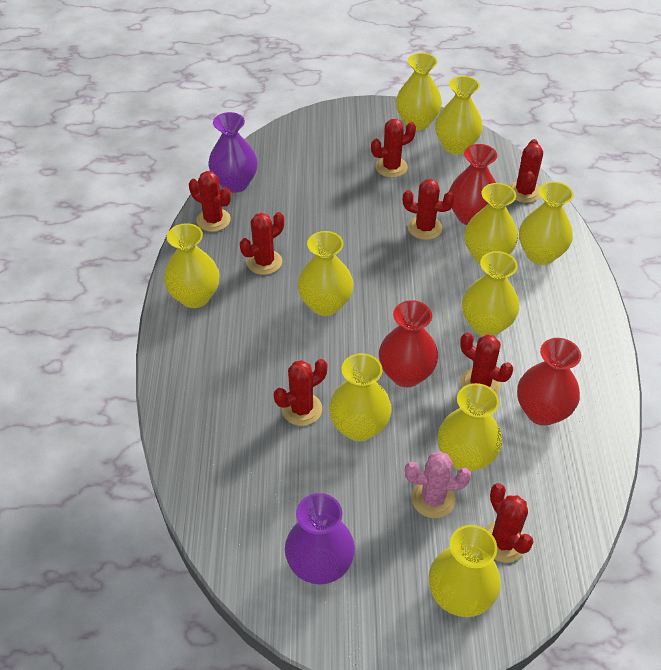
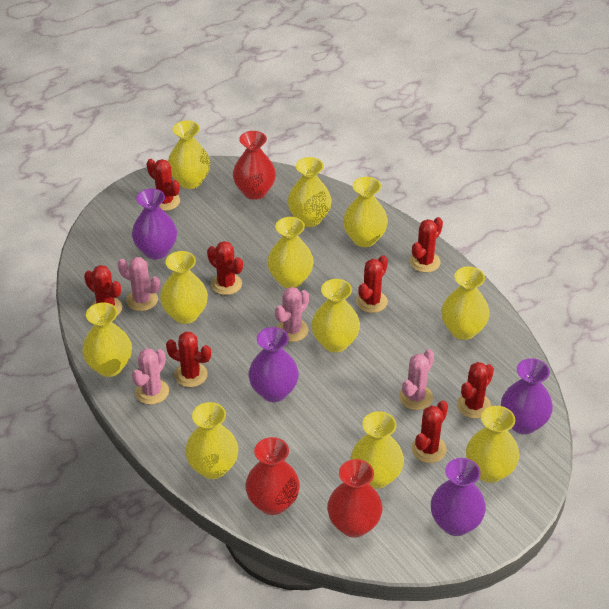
pink cactus: 1 -> 4
purple vase: 2 -> 4
yellow vase: 10 -> 11

